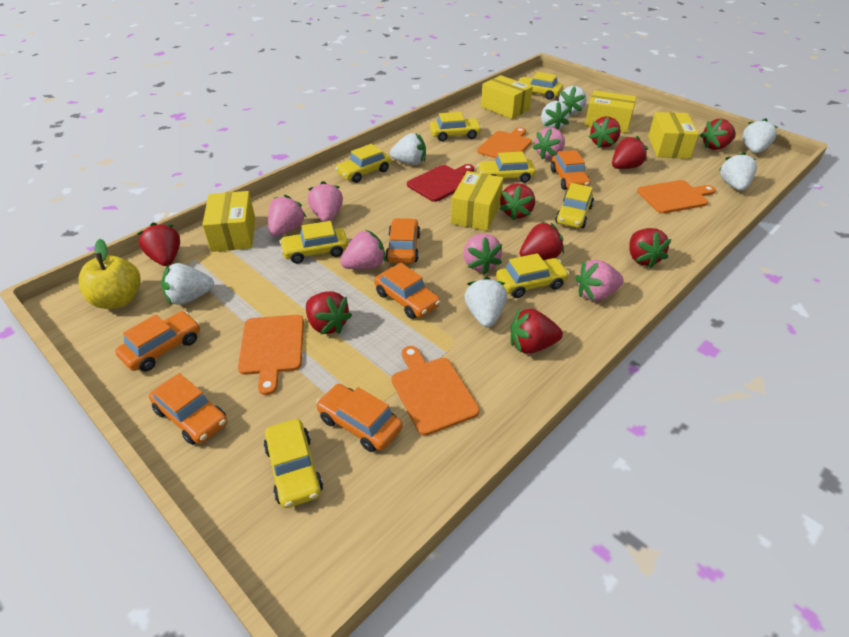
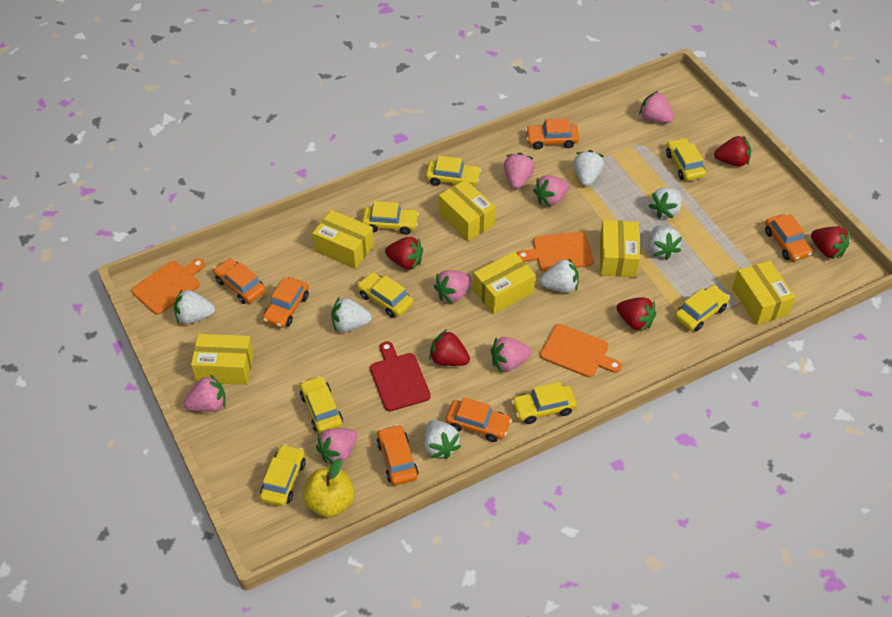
orange cutting board: 4 -> 3
pink strawberry: 6 -> 7
red strawberry: 9 -> 5
yellow box: 5 -> 6

